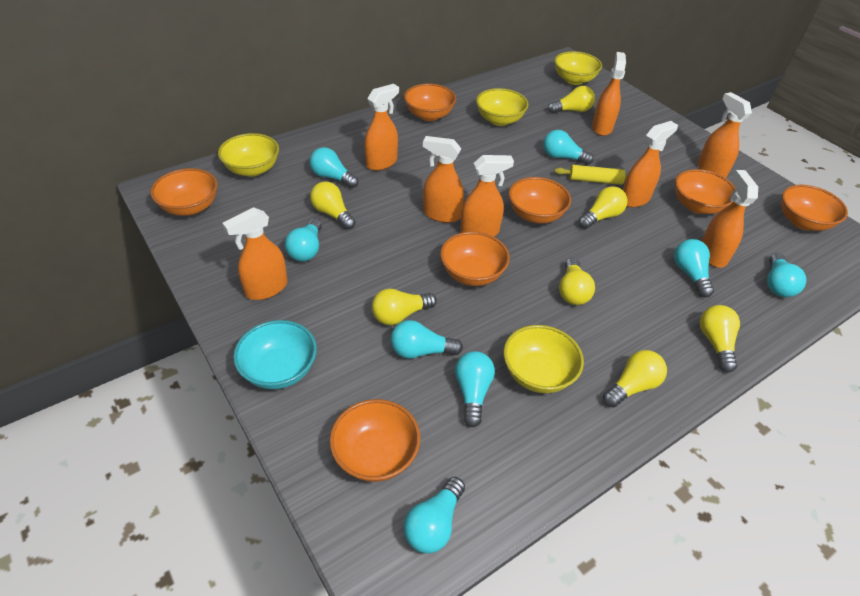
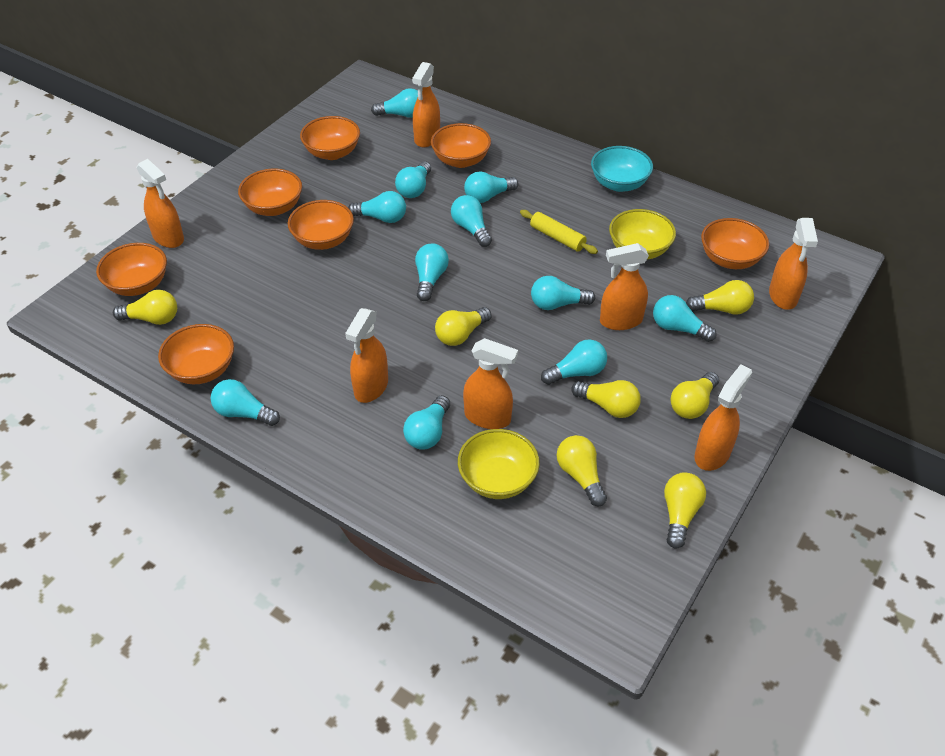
orange spray bottle: 8 -> 7
turquoise light bulb: 8 -> 11
yellow bowl: 4 -> 2

